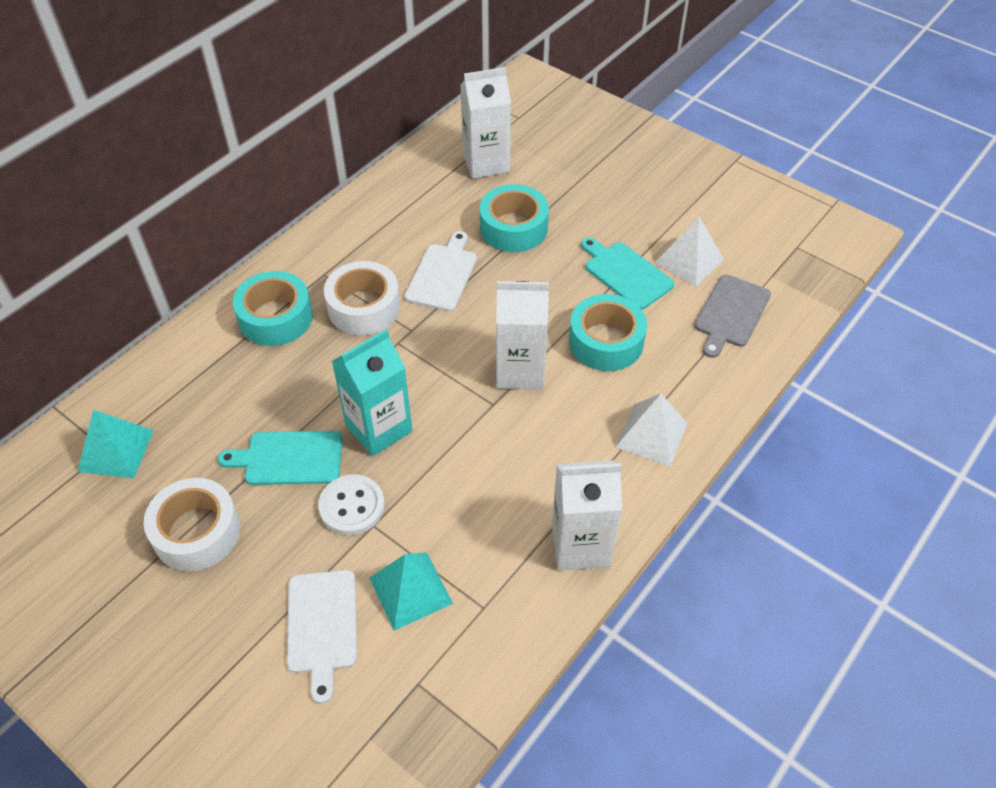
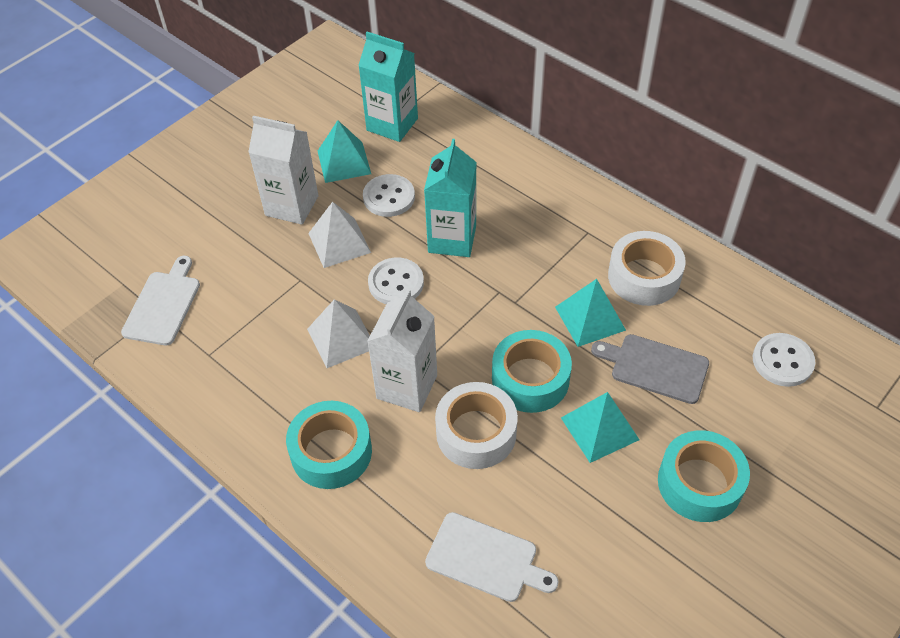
turquoise carton: 1 -> 2
turquoise cutting board: 2 -> 0
turquoise pyramid: 2 -> 3
white button: 1 -> 3
white carton: 3 -> 2

